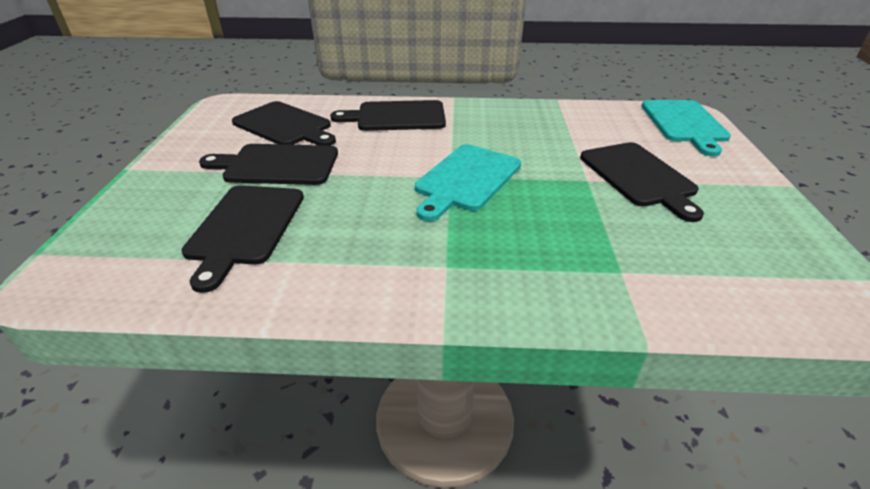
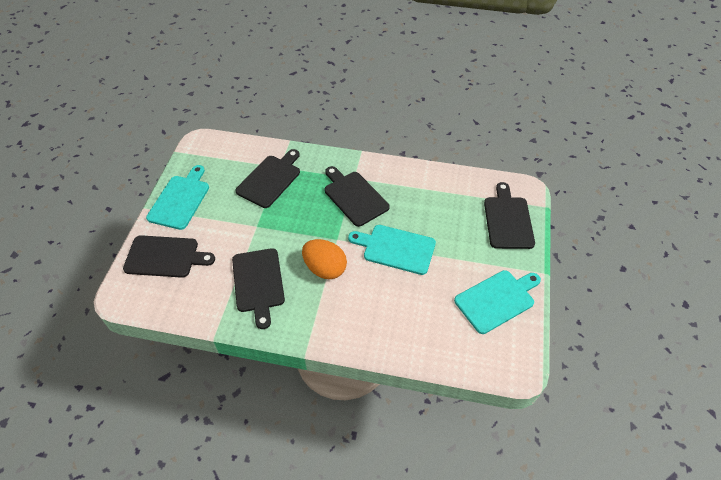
orange egg: 0 -> 1
turquoise cutting board: 2 -> 3

